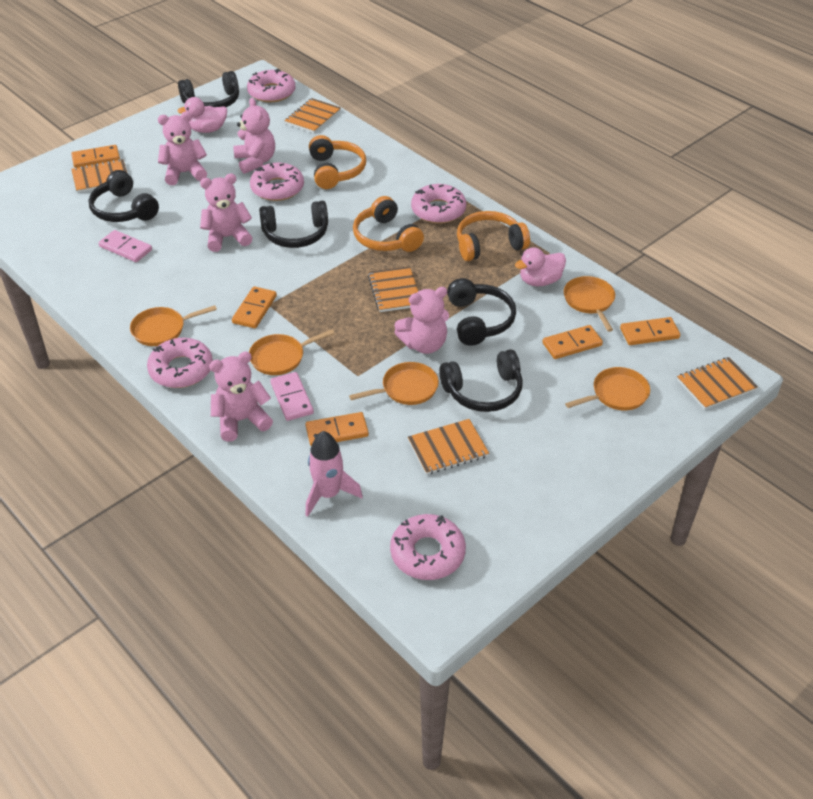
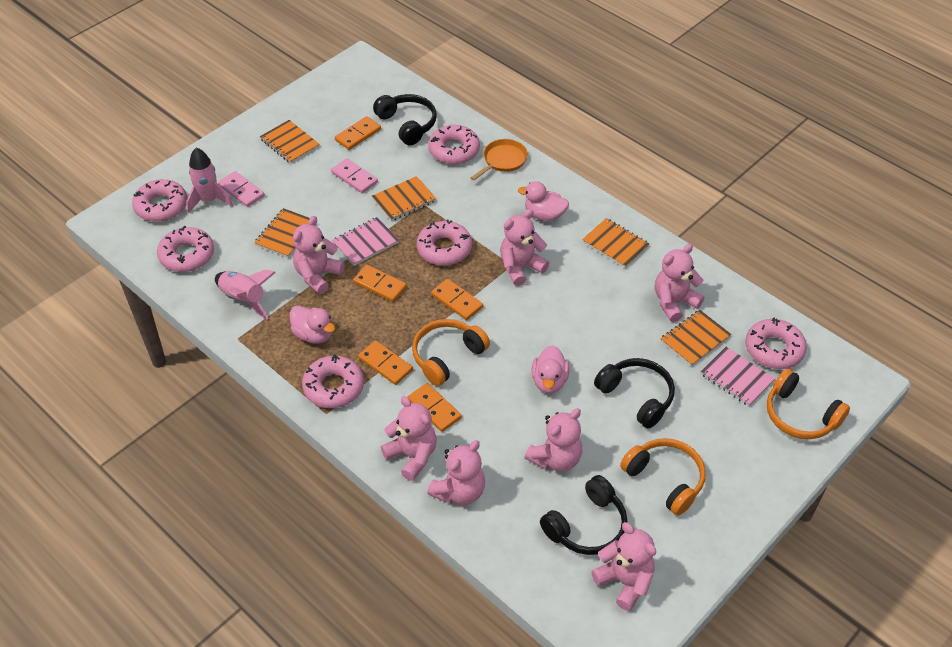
black headphones: 5 -> 3
orange pan: 5 -> 1
pink donut: 5 -> 6
pink duck: 2 -> 3
pink notebook: 0 -> 2
pink rocket: 1 -> 2
pink teddy bear: 5 -> 7

